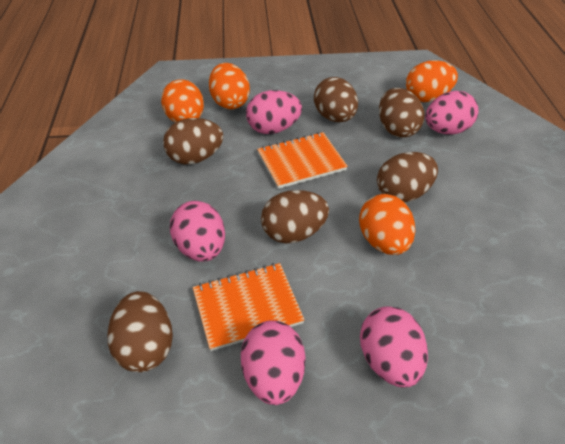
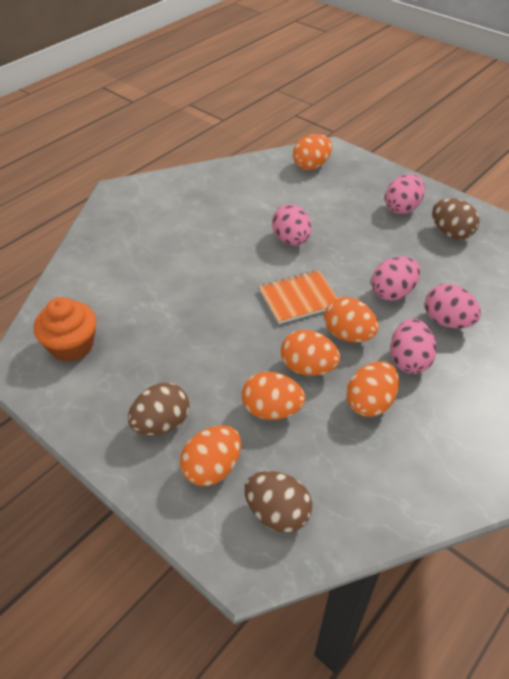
brown egg: 6 -> 3
orange cupcake: 0 -> 1
orange egg: 4 -> 6
orange notebook: 2 -> 1

